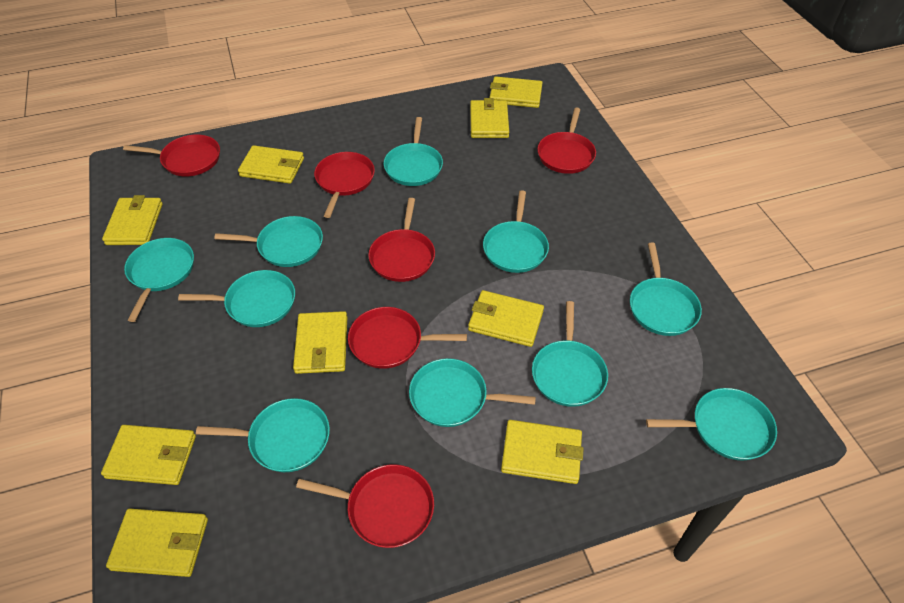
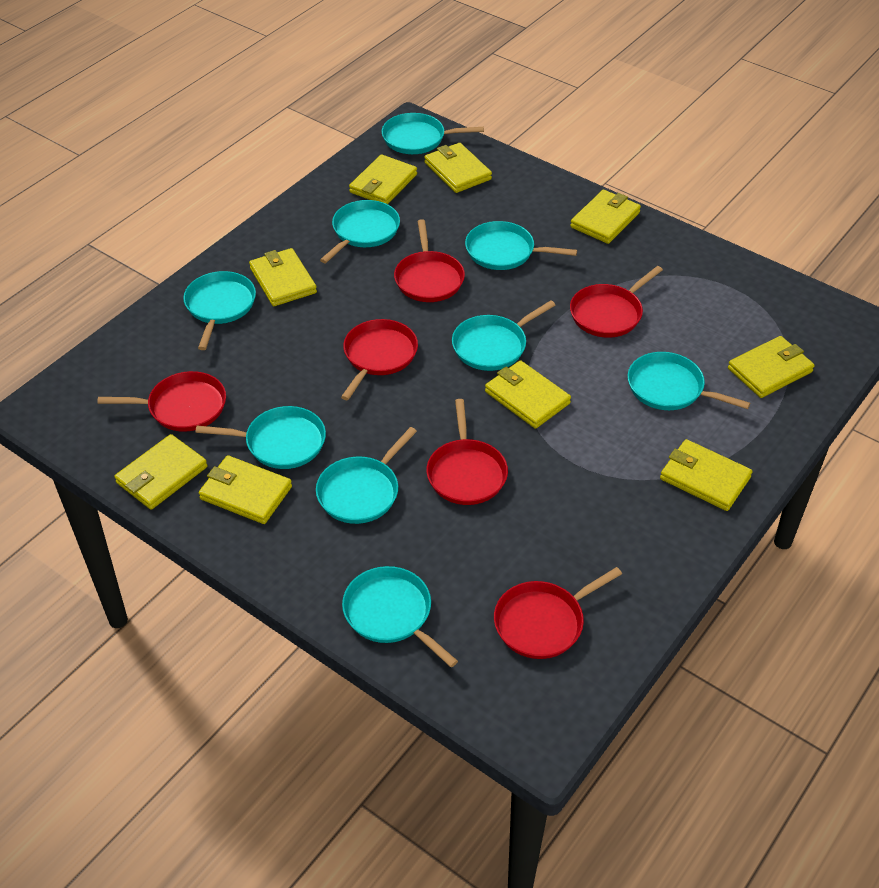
turquoise pan: 10 -> 9

